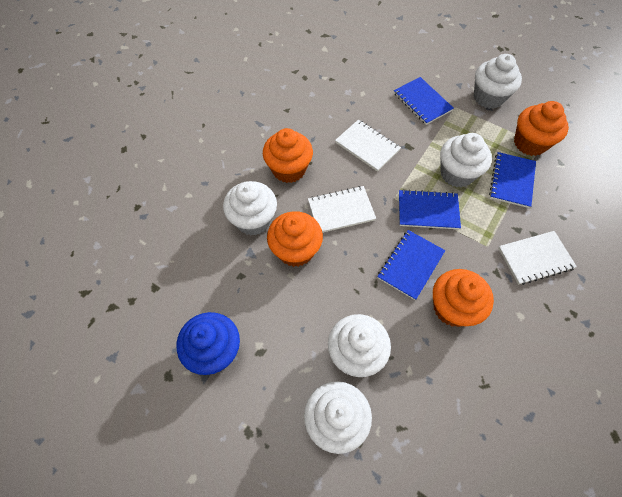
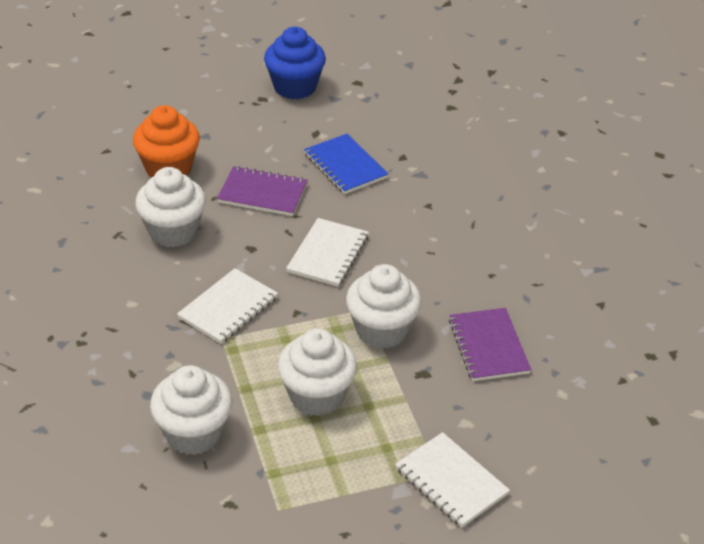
blue notebook: 4 -> 1
orange cupcake: 4 -> 1
purple notebook: 0 -> 2
white cupcake: 5 -> 4

